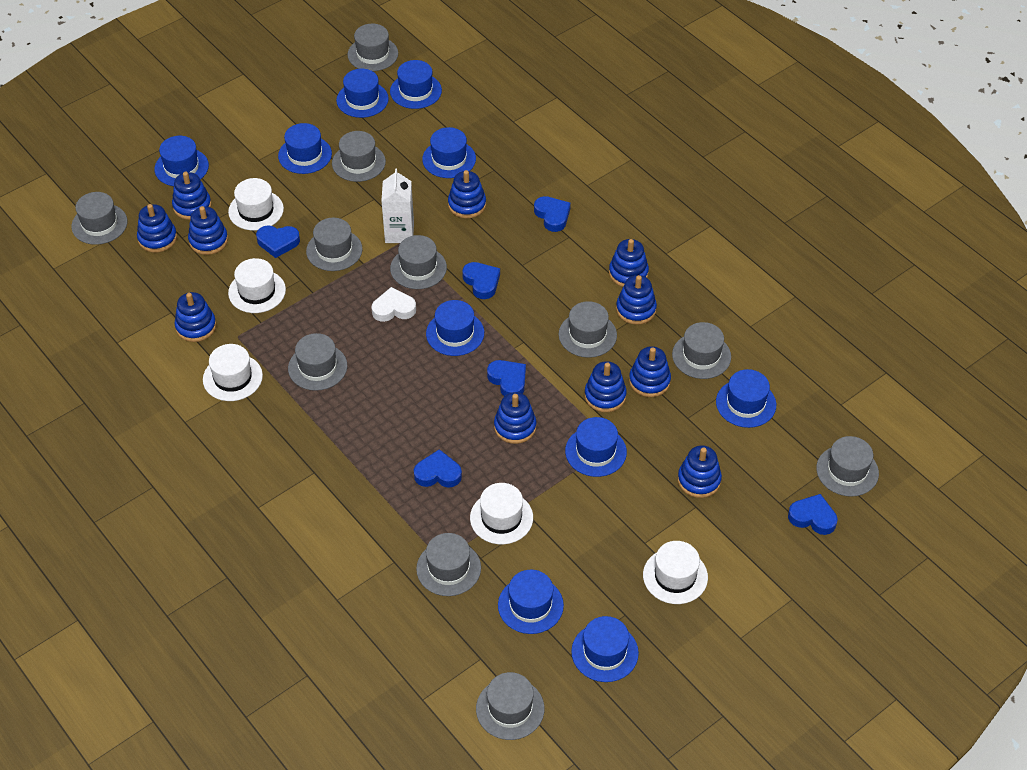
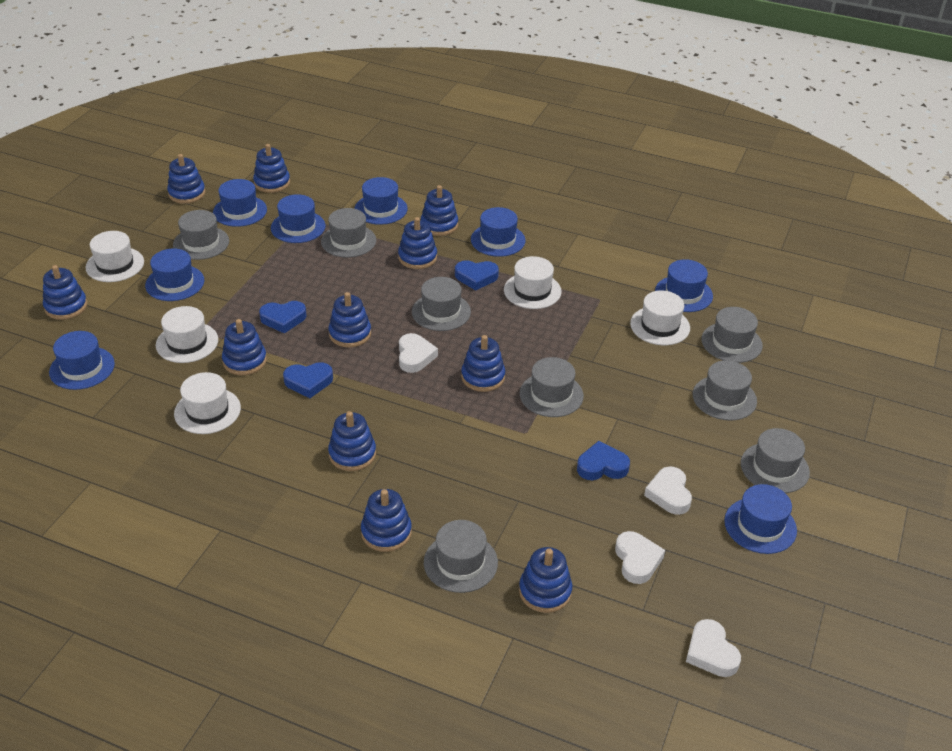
blue hat: 10 -> 8
blue heart: 6 -> 4
grey hat: 11 -> 8
white carton: 1 -> 0
white heart: 1 -> 4

